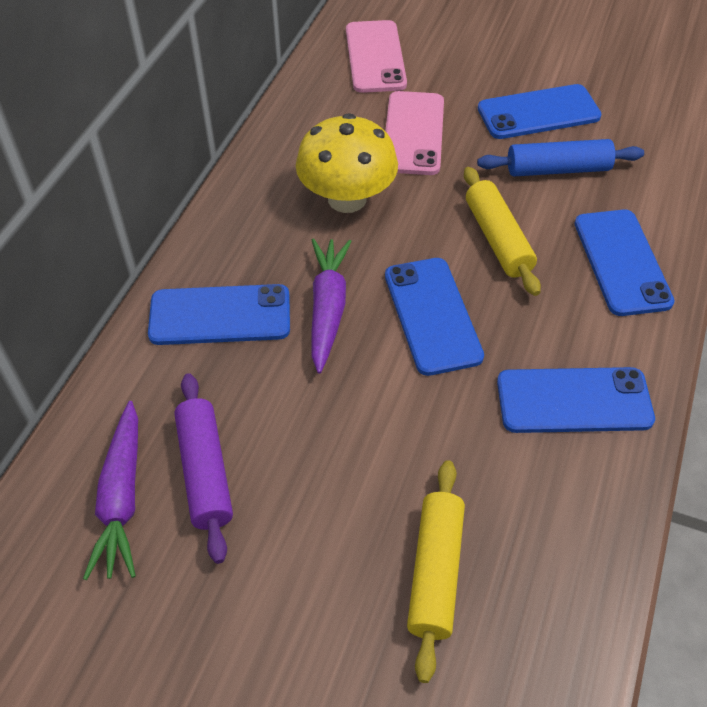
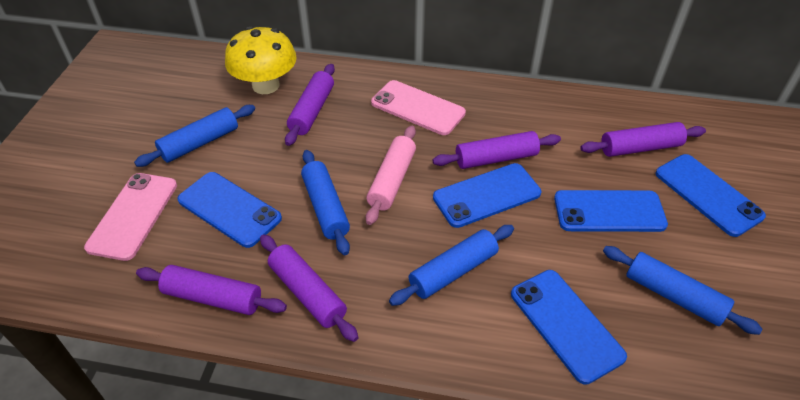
blue rolling pin: 1 -> 4
pink rolling pin: 0 -> 1
purple carrot: 2 -> 0
purple rolling pin: 1 -> 5
yellow rolling pin: 2 -> 0

